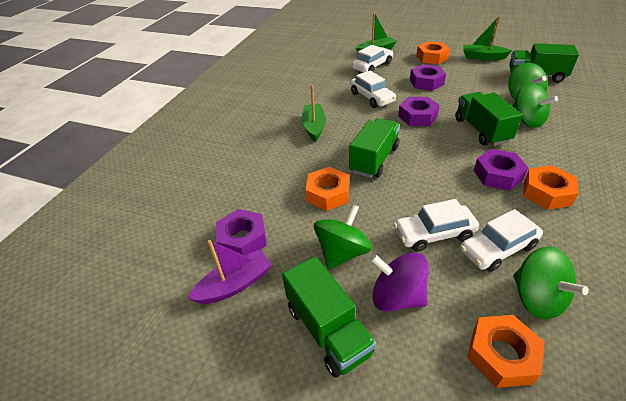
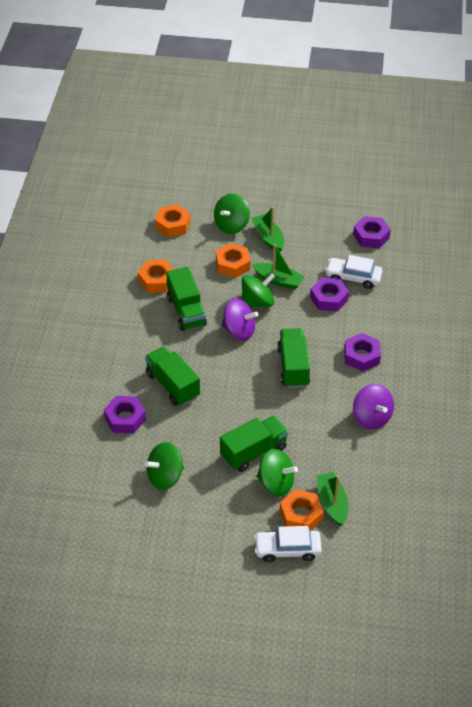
purple boat: 1 -> 0
purple spinning top: 1 -> 2
white car: 4 -> 2

